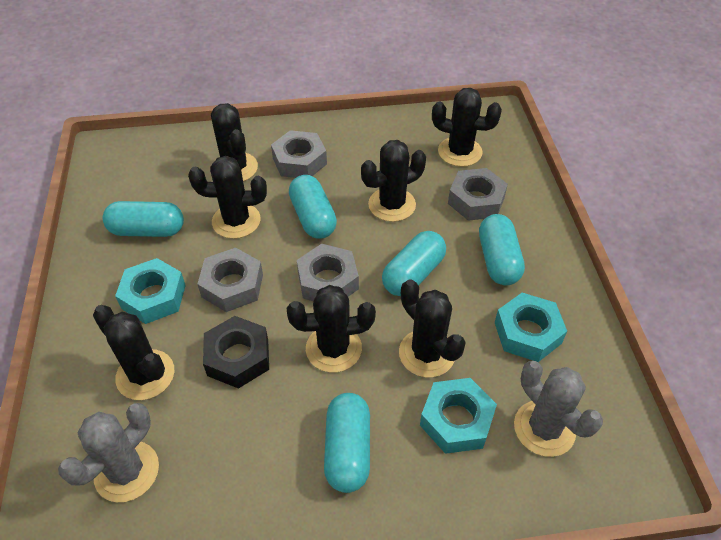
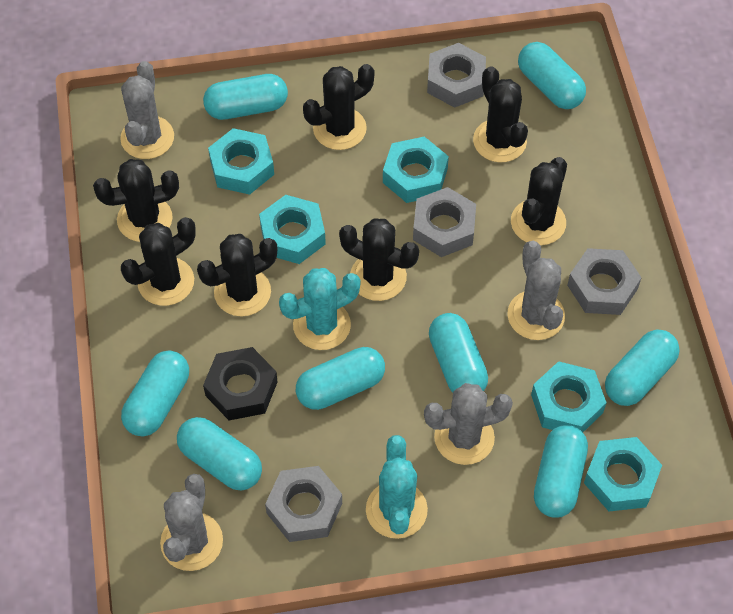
grey cactus: 2 -> 4
turquoise cactus: 0 -> 2
turquoise capsule: 5 -> 8
turquoise nut: 3 -> 5

